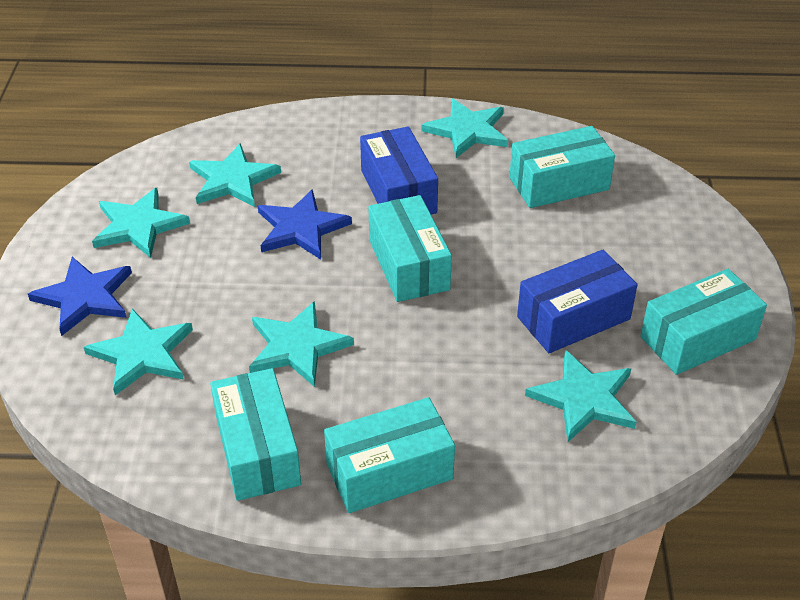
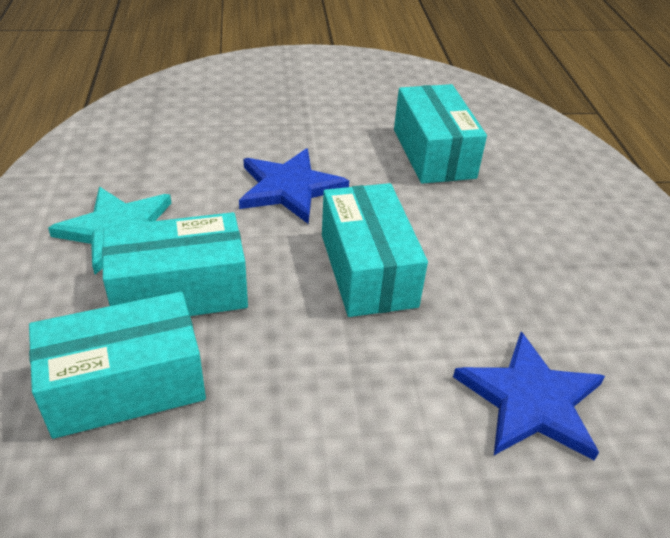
blue box: 2 -> 0
turquoise box: 5 -> 4
turquoise star: 6 -> 1

